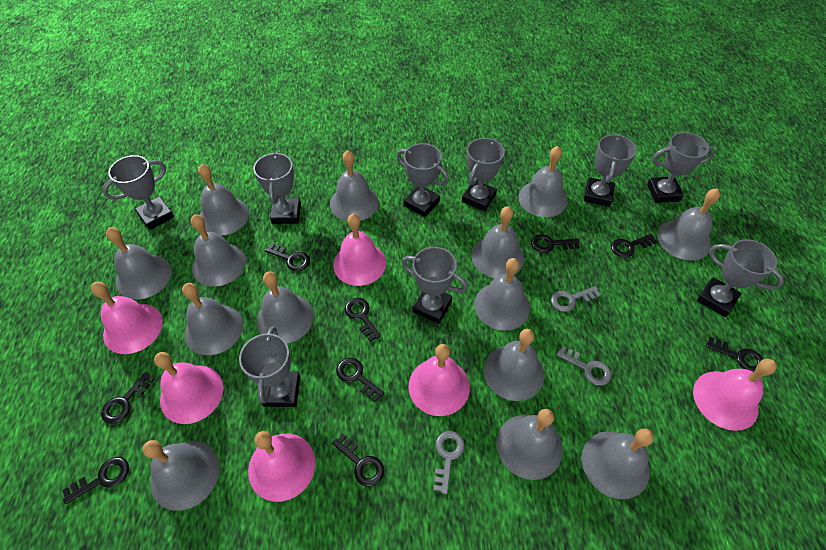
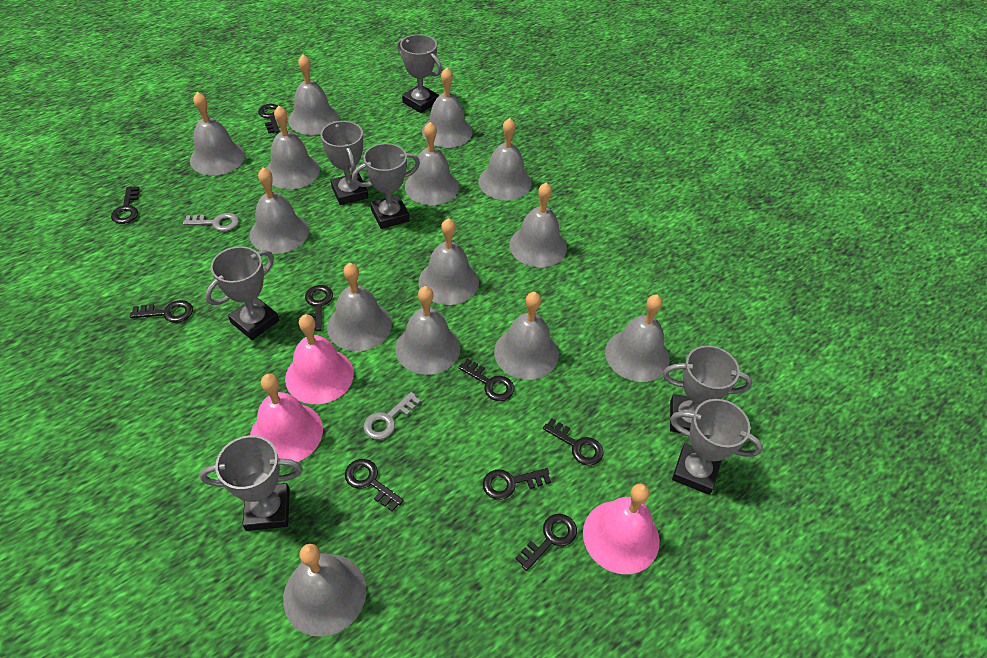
grey key: 3 -> 2
grey trophy: 9 -> 7
pink bell: 6 -> 3

